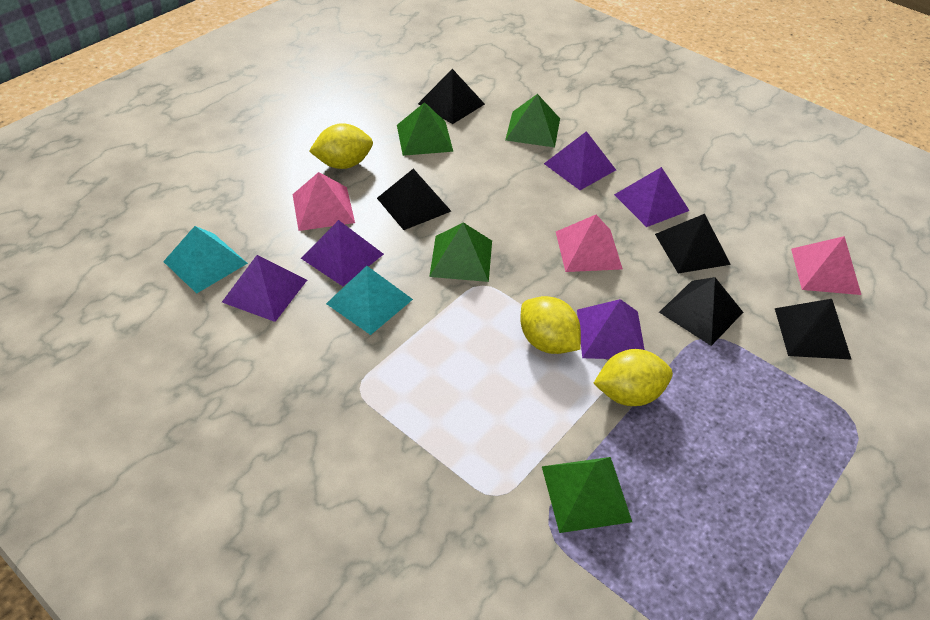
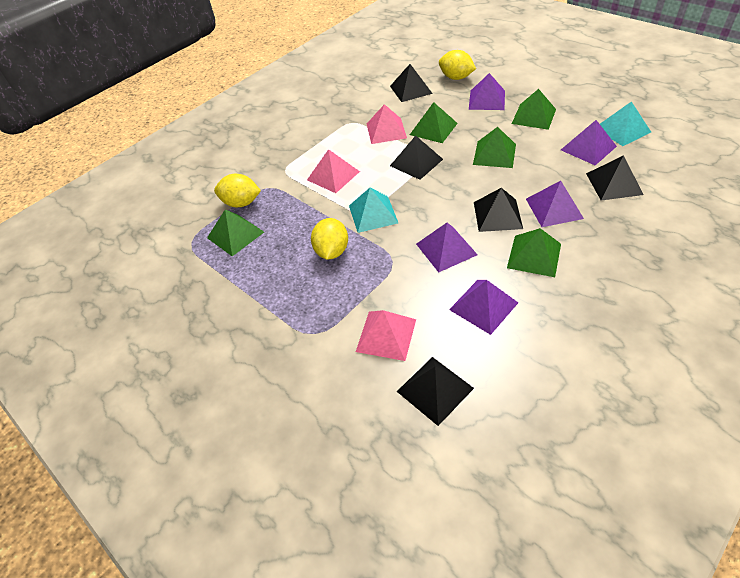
green pyramid: 4 -> 5

